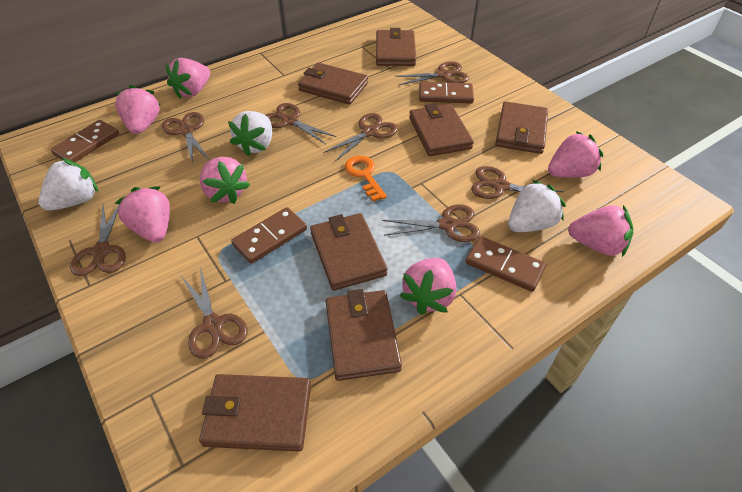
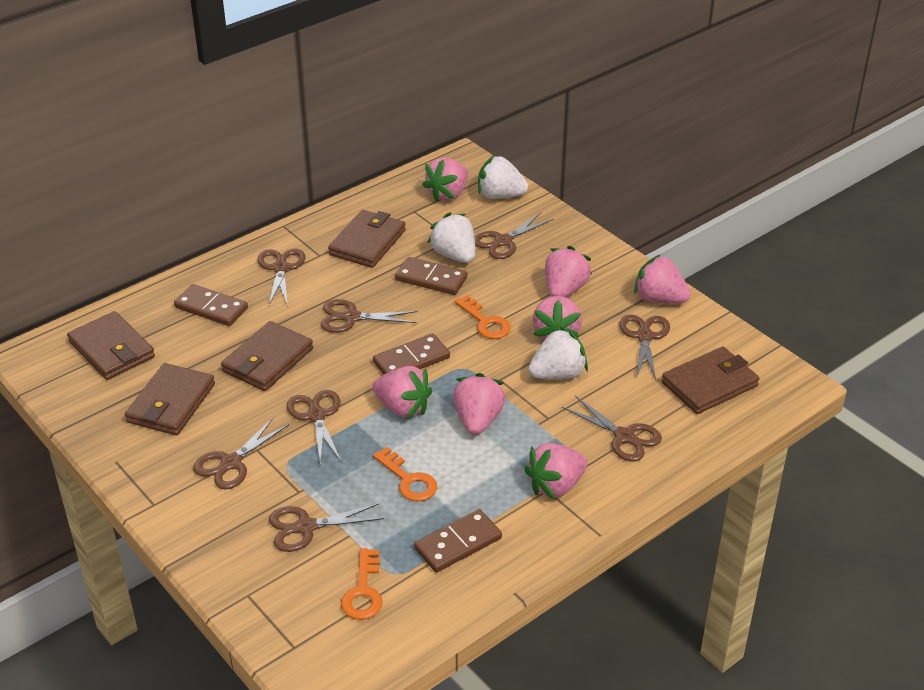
brown wallet: 7 -> 5
orange key: 1 -> 3

